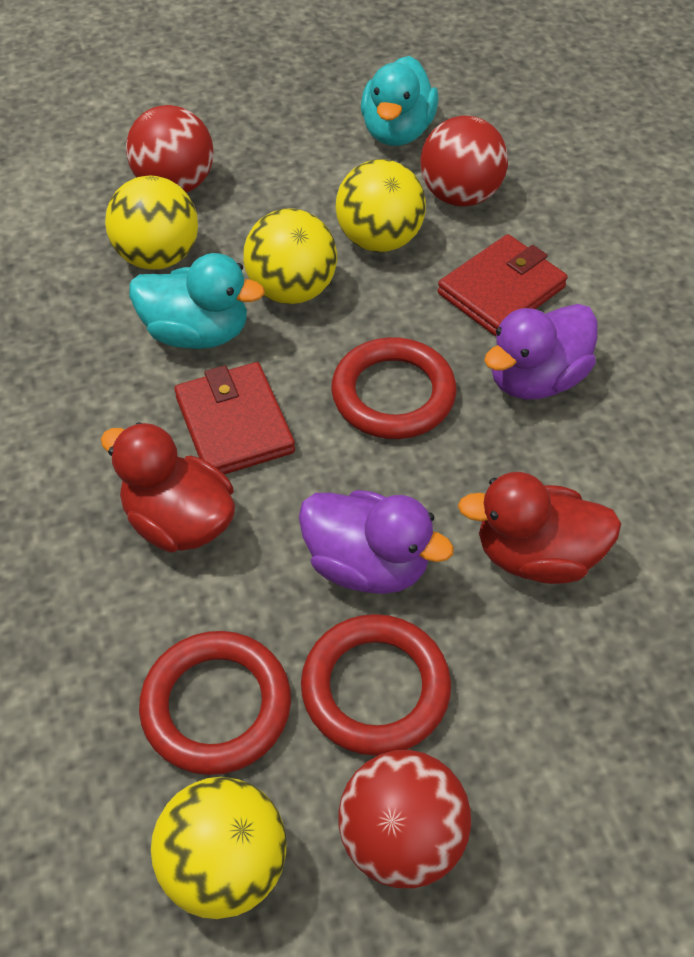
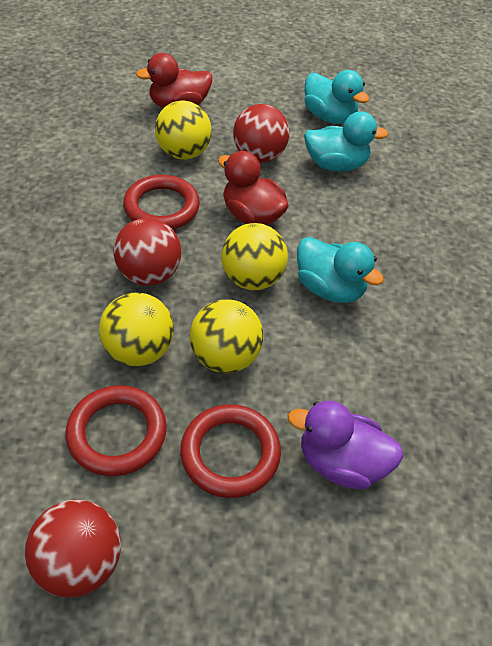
purple duck: 2 -> 1
red wallet: 2 -> 0
turquoise duck: 2 -> 3

